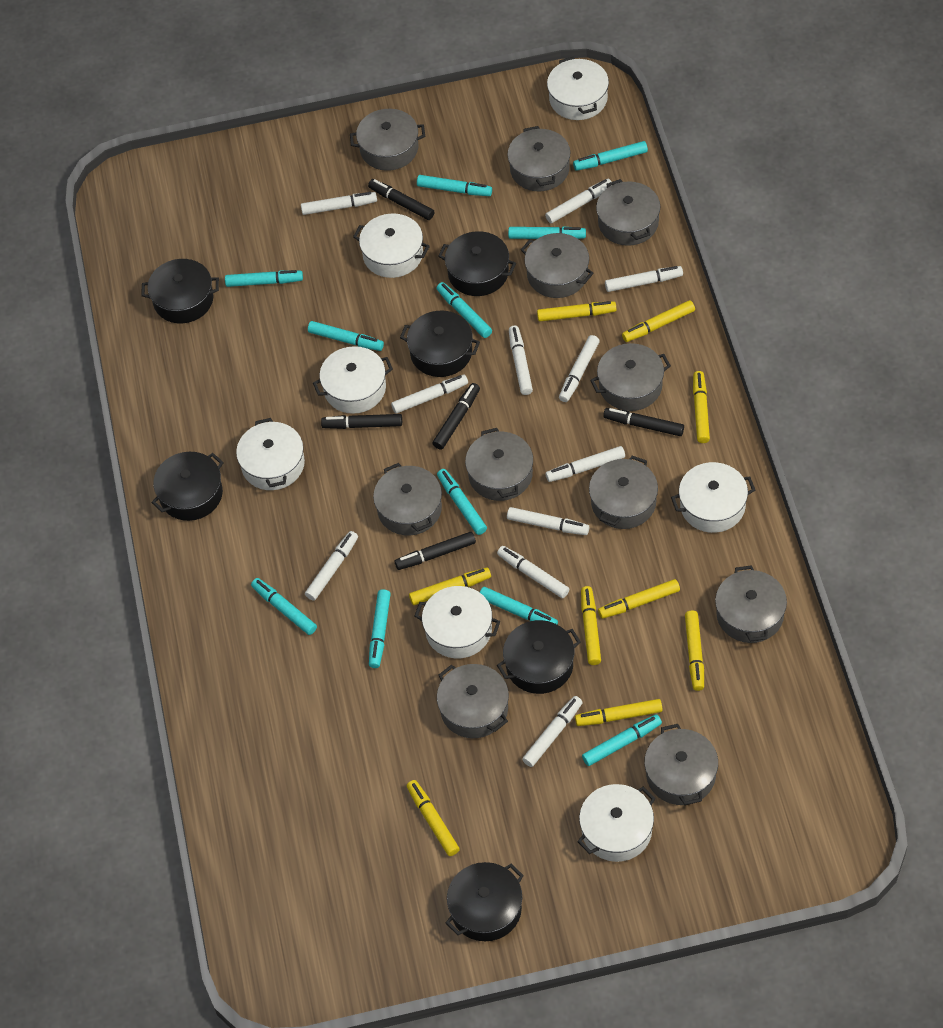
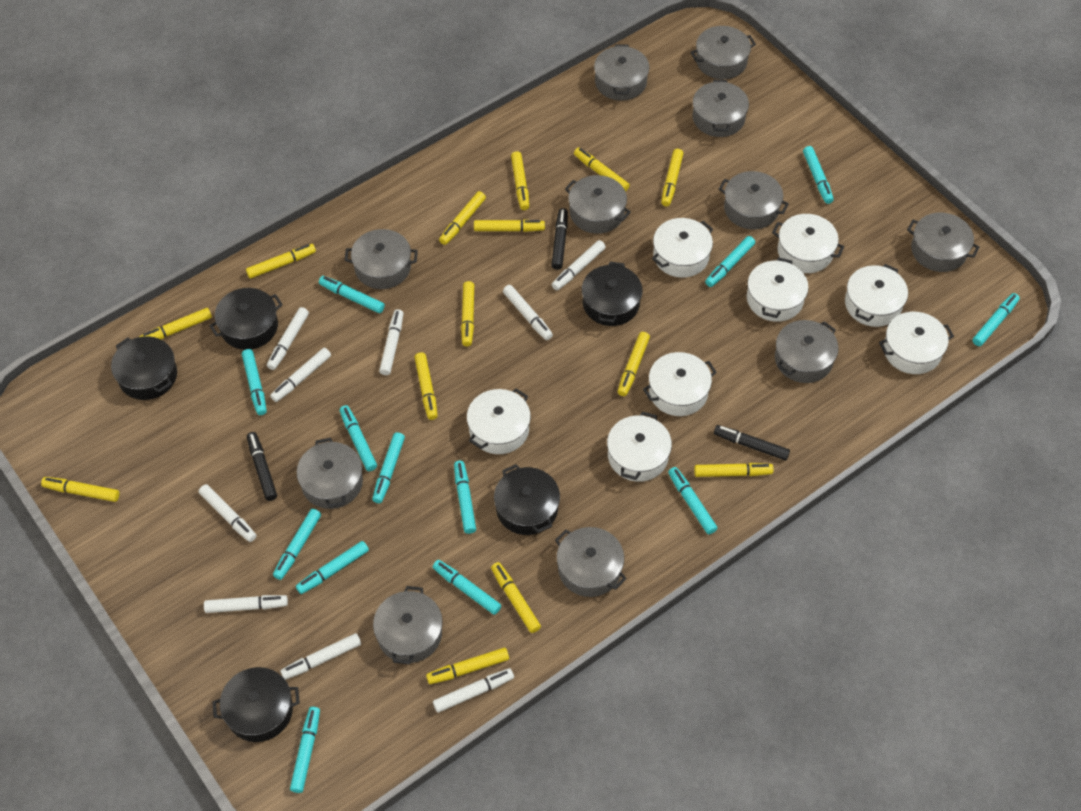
black marker: 5 -> 3
black pot: 6 -> 5
turquoise marker: 11 -> 13
white marker: 11 -> 9
white pot: 7 -> 8
yellow marker: 9 -> 14

